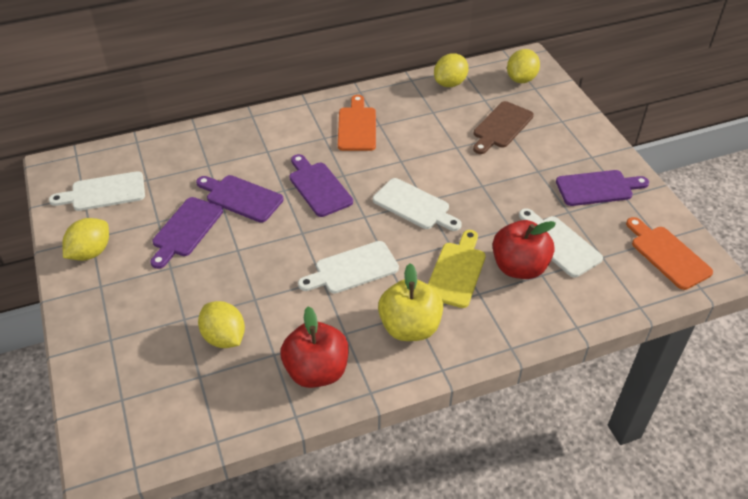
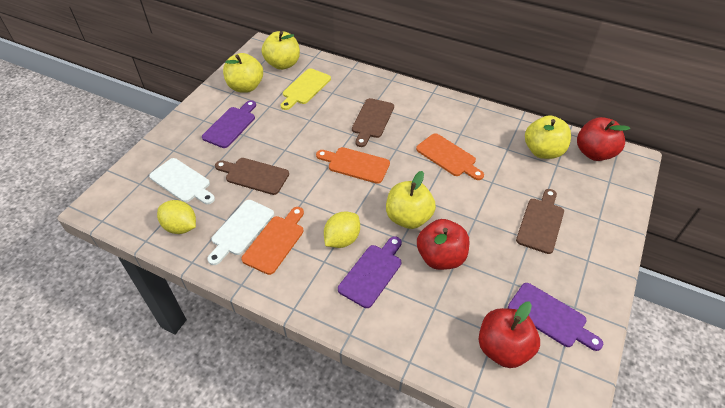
brown cutting board: 1 -> 3
orange cutting board: 2 -> 3
purple cutting board: 4 -> 3
red apple: 2 -> 3
white cutting board: 4 -> 2
yellow apple: 1 -> 4
yellow lemon: 4 -> 2

